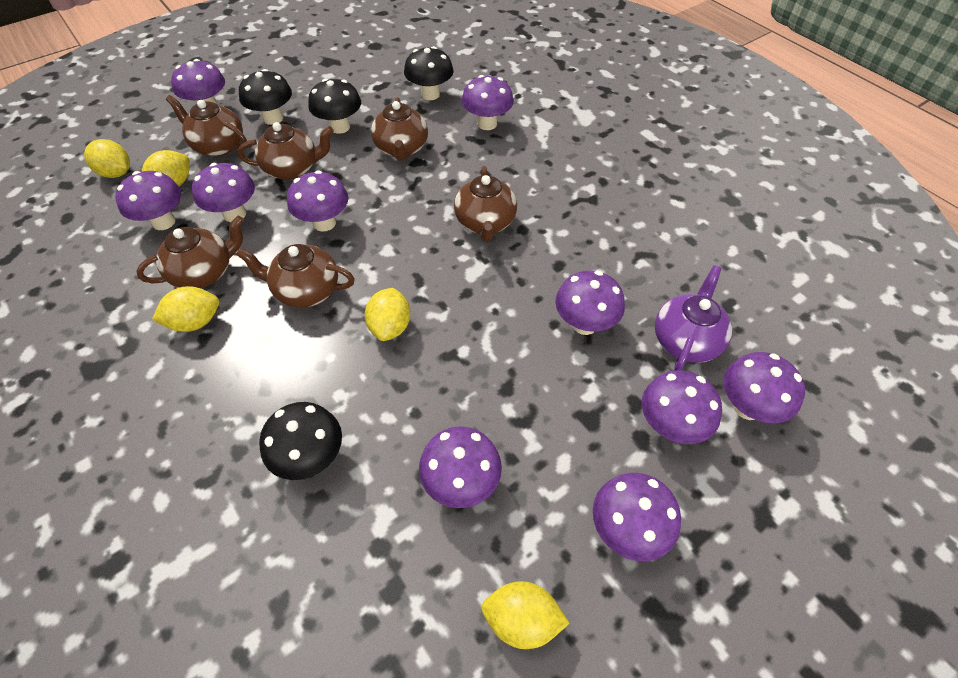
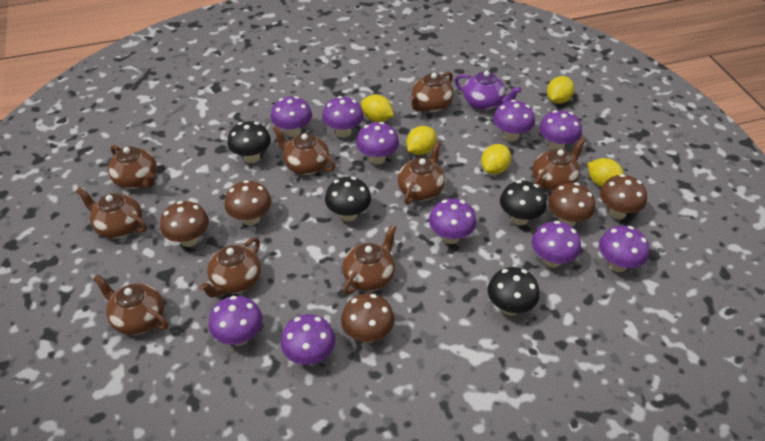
brown mushroom: 0 -> 5
brown teapot: 6 -> 9

